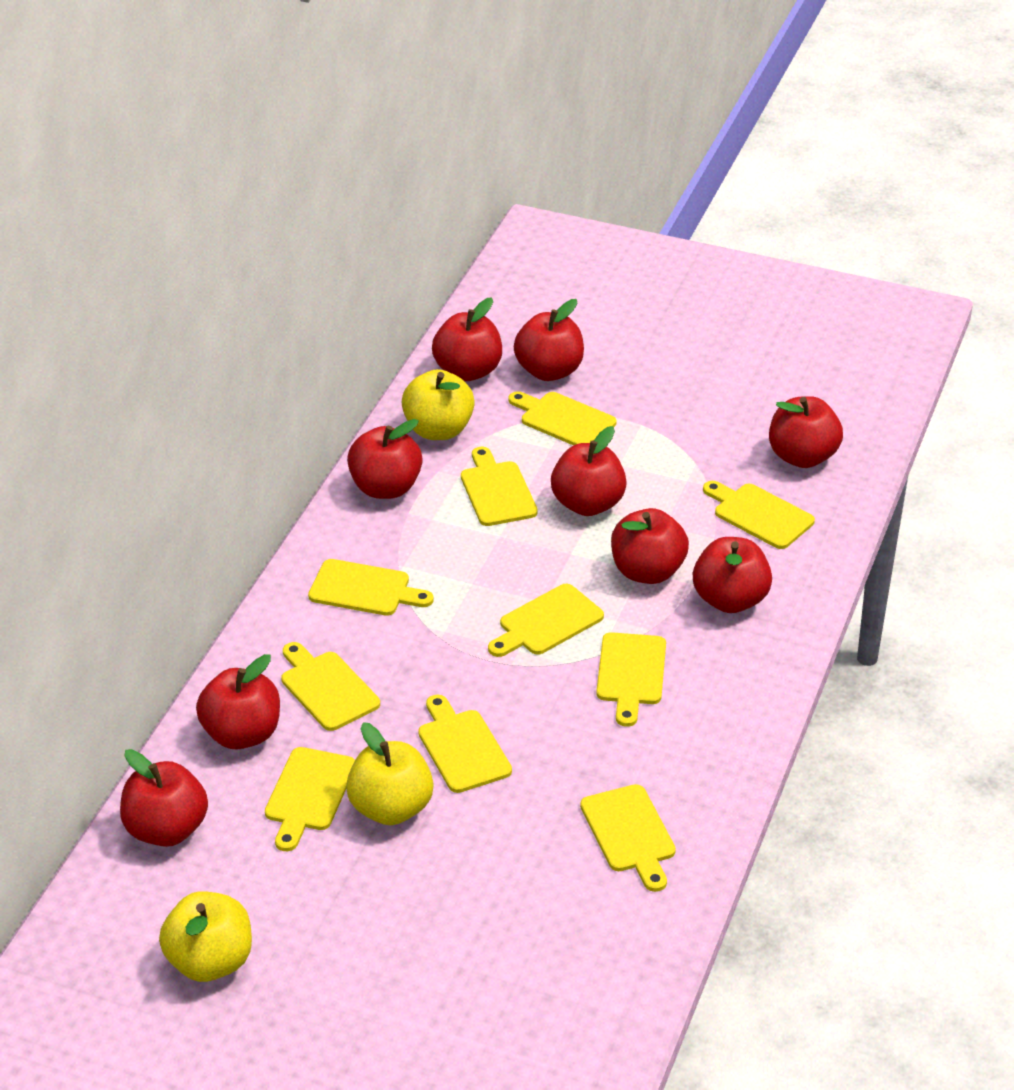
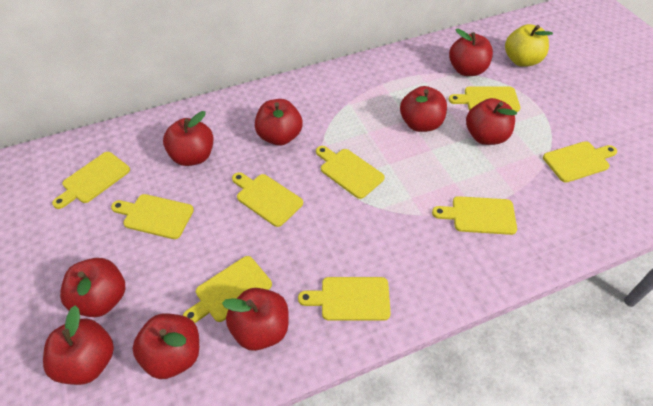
yellow apple: 3 -> 1
yellow cutting board: 10 -> 9

